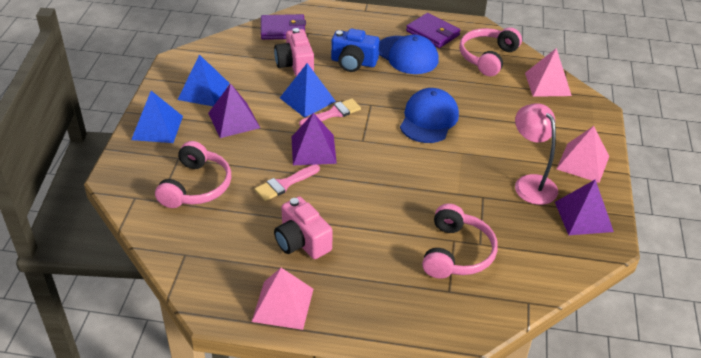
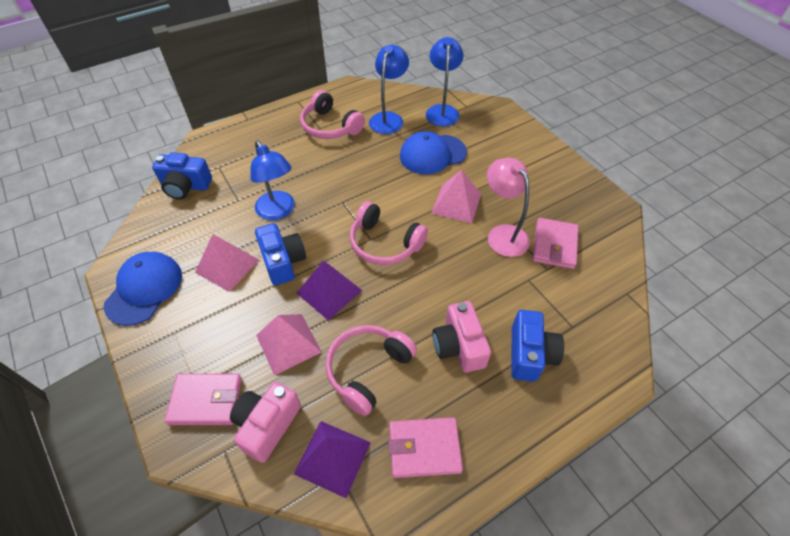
blue camera: 1 -> 3
blue lamp: 0 -> 3
blue pyramid: 3 -> 0
pink brush: 2 -> 0
pink wallet: 0 -> 3
purple pyramid: 3 -> 2
purple wallet: 2 -> 0

